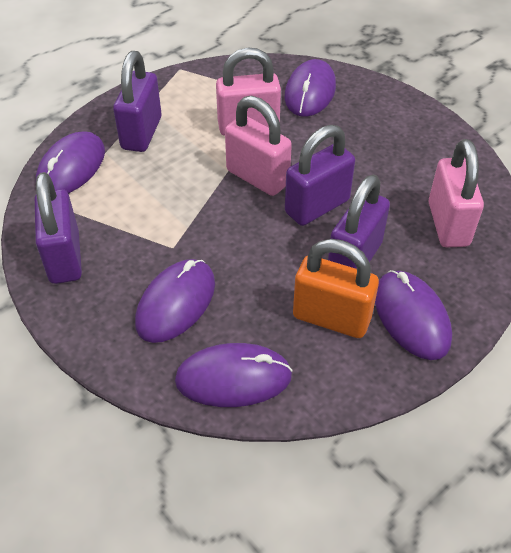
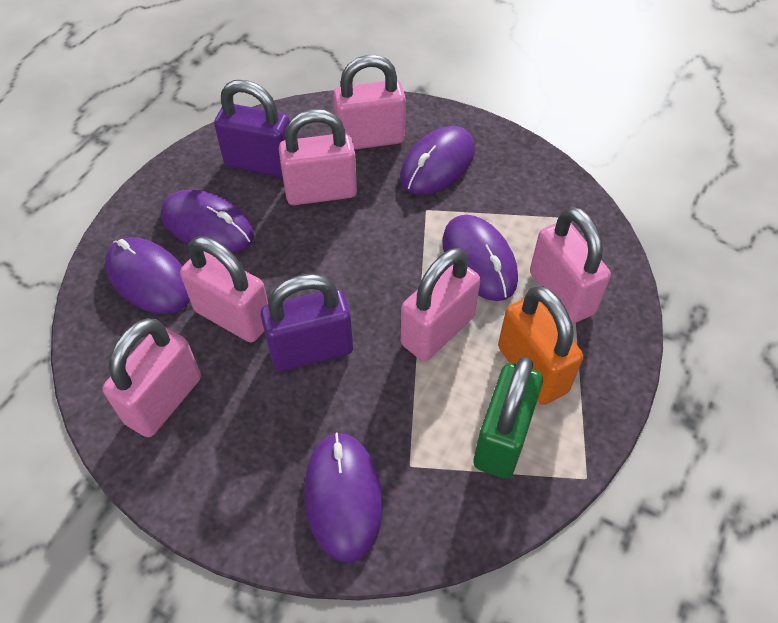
green padlock: 0 -> 1
pink padlock: 3 -> 6
purple padlock: 4 -> 2

